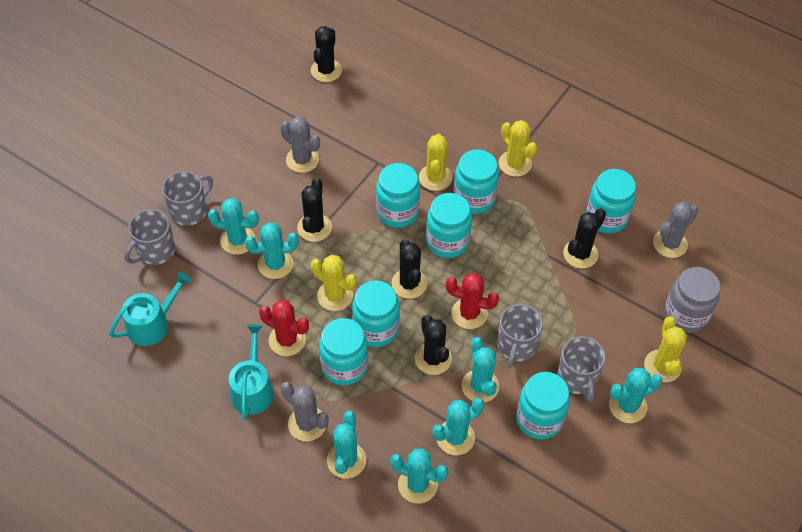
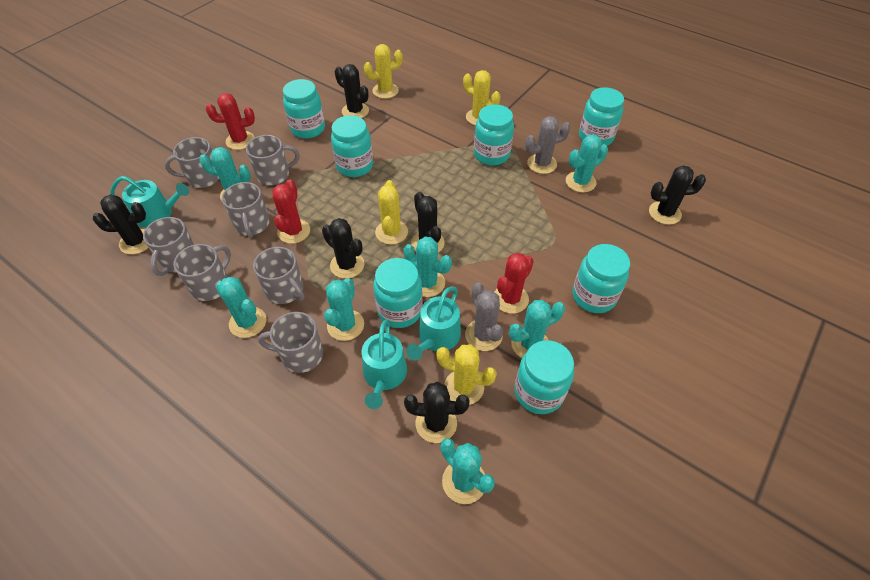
black cactus: 5 -> 6
grey cactus: 3 -> 2
grey jar: 1 -> 0
grey mug: 4 -> 7
red cactus: 2 -> 3
turquoise watering can: 2 -> 3

